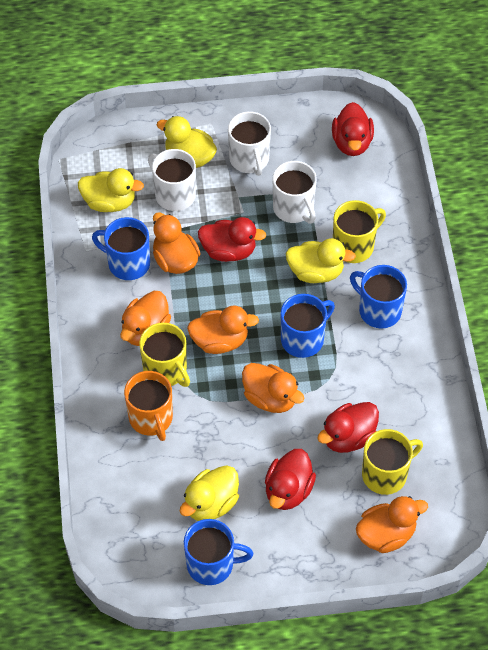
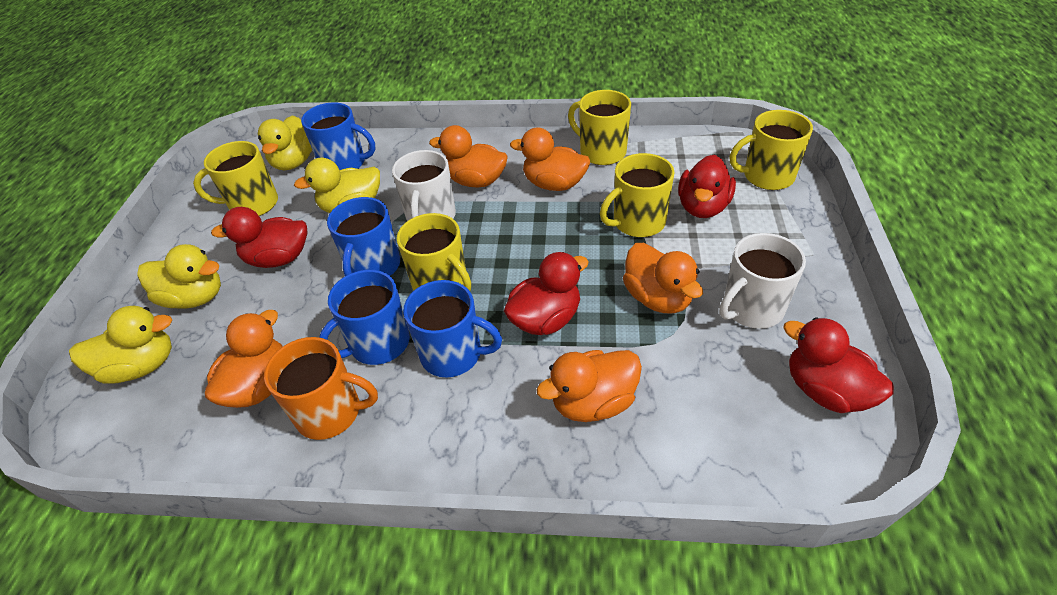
white mug: 3 -> 2
yellow mug: 3 -> 5

